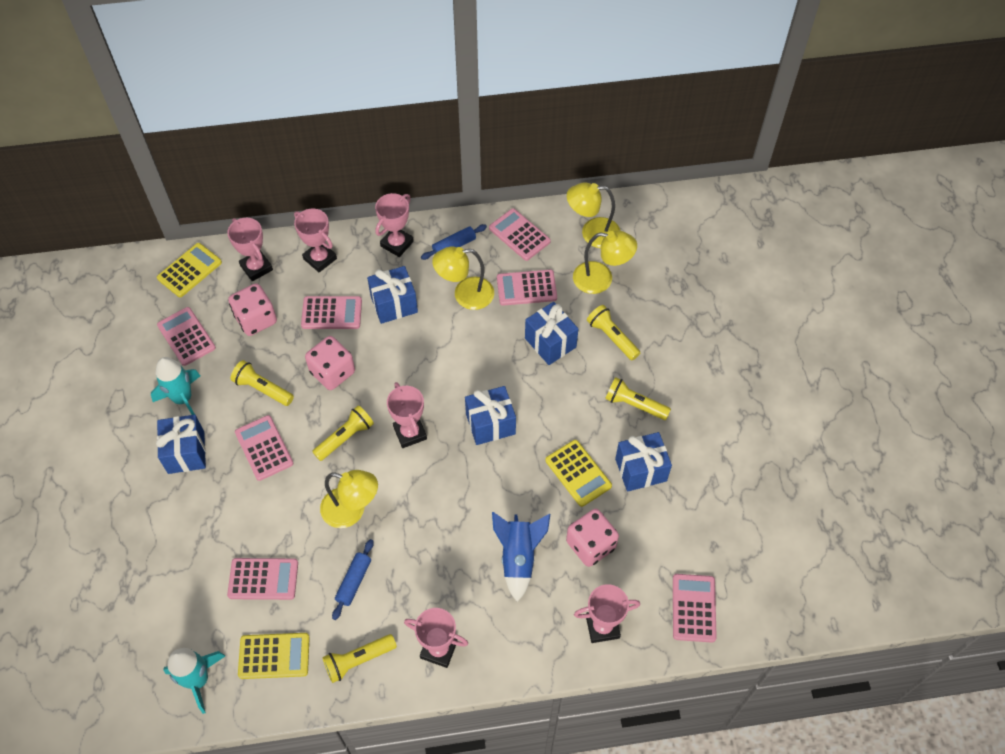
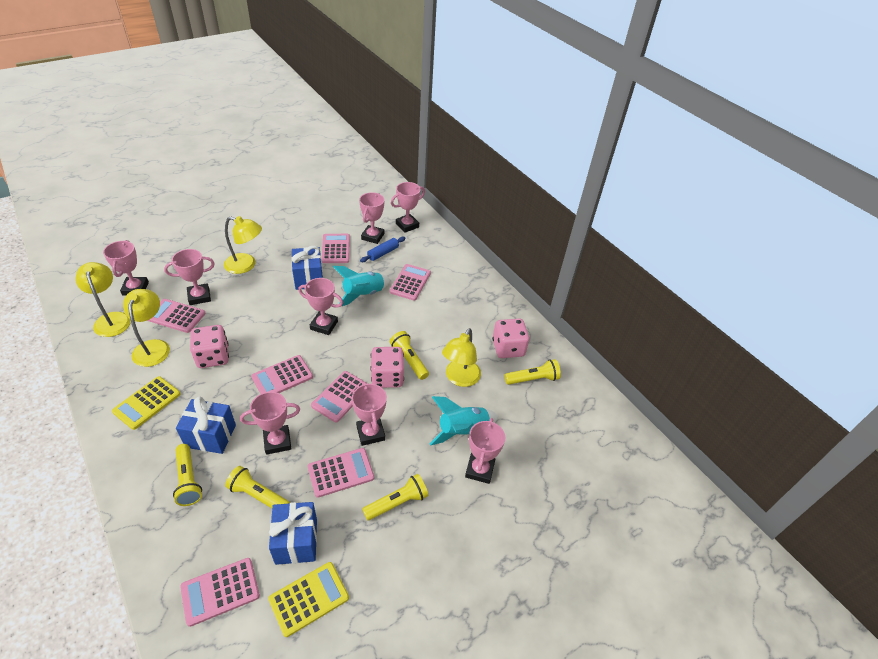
blue gift: 5 -> 3
blue rocket: 1 -> 0
blue rolling pin: 2 -> 1
pink trophy: 6 -> 8
yellow calculator: 3 -> 2

